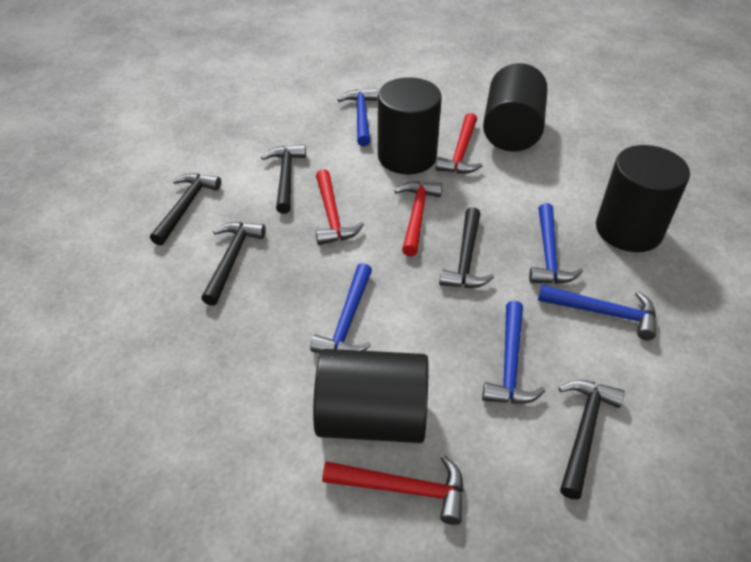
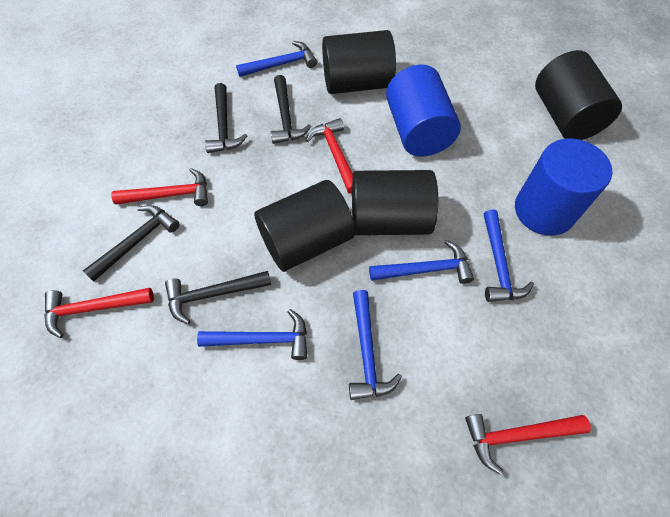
black hammer: 5 -> 4
blue cylinder: 0 -> 2

